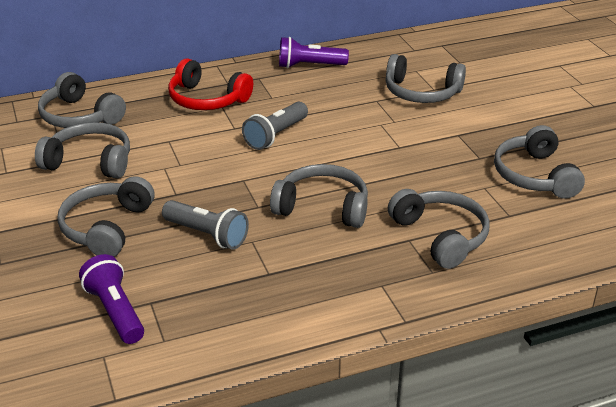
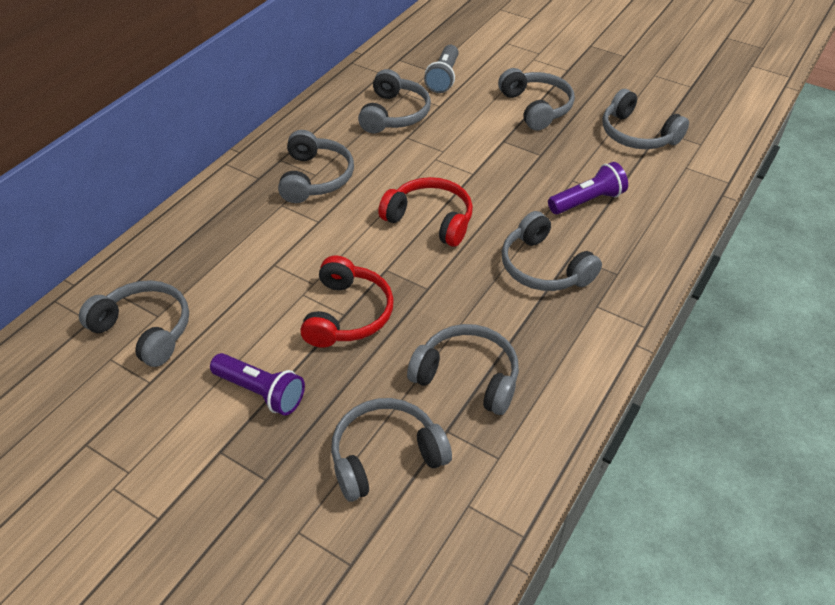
grey flashlight: 2 -> 1
grey headphones: 7 -> 8
red headphones: 1 -> 2

